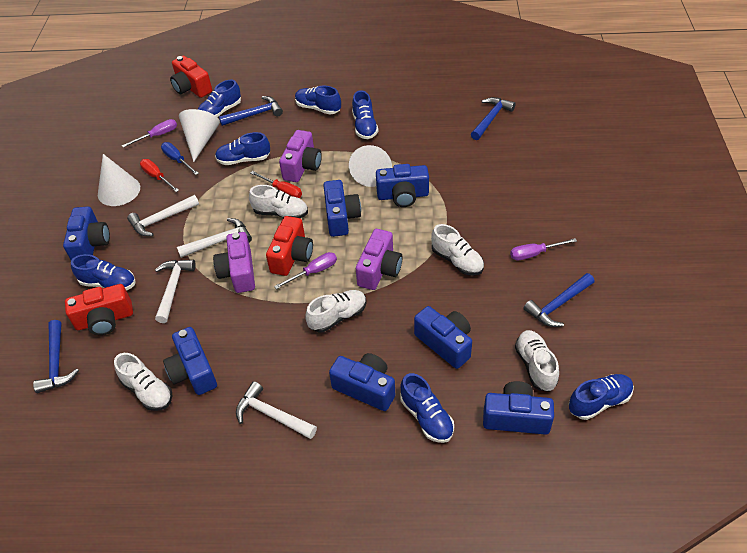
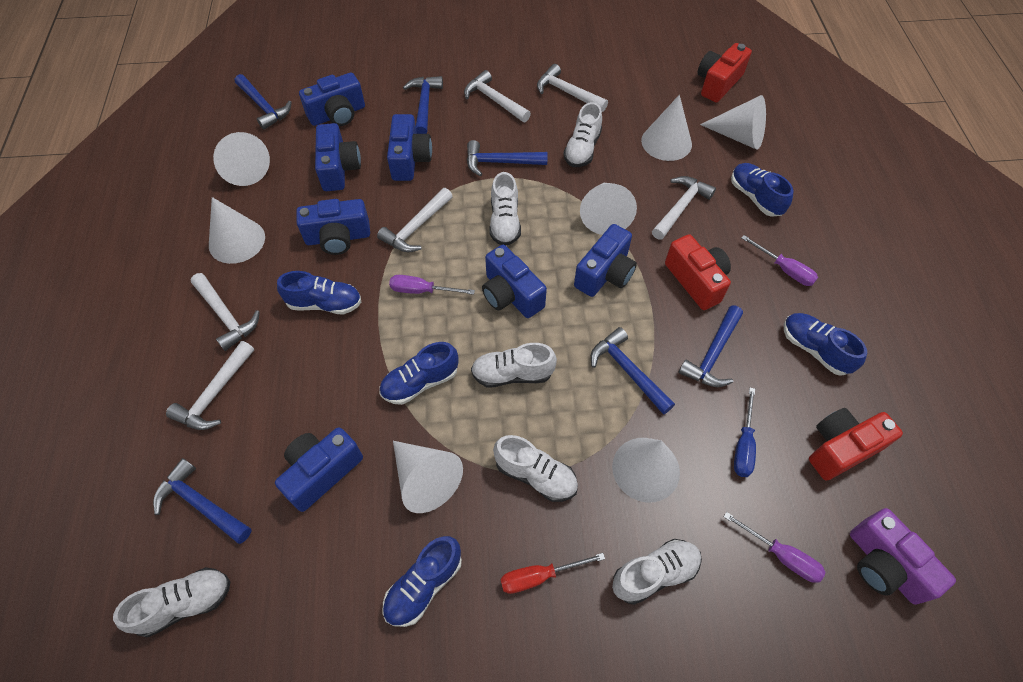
blue hammer: 4 -> 6
blue shoe: 7 -> 5
purple camera: 3 -> 1
red screwdriver: 2 -> 1
white cone: 3 -> 7
white hammer: 4 -> 6
white shoe: 5 -> 6

